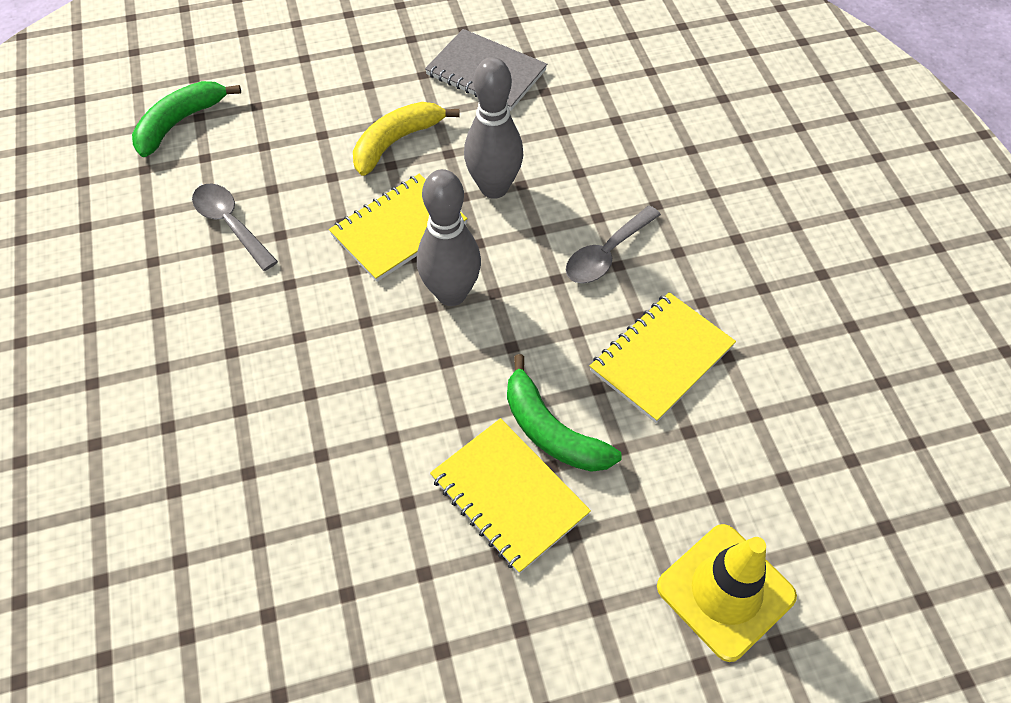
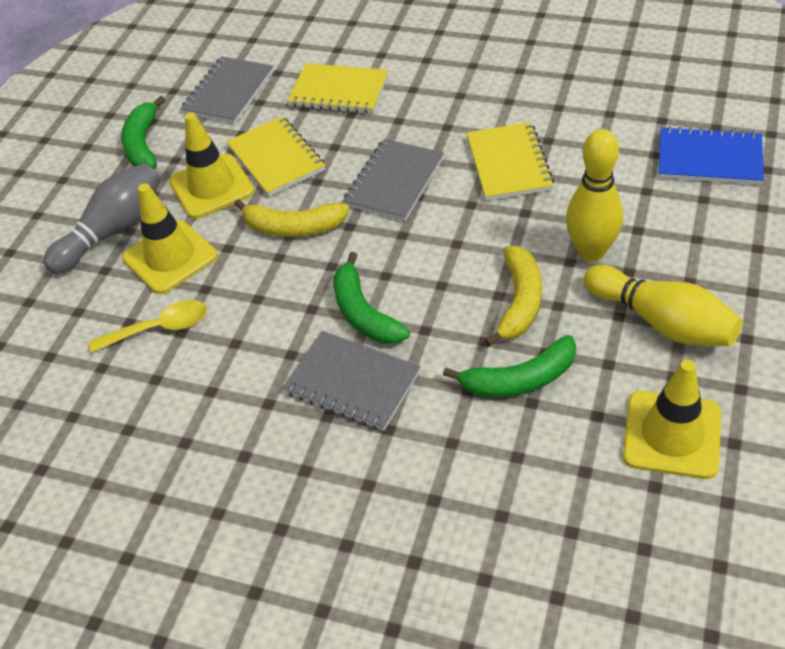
blue notebook: 0 -> 1
green banana: 2 -> 3
grey bowling pin: 2 -> 1
grey notebook: 1 -> 3
grey spoon: 2 -> 0
yellow banana: 1 -> 2
yellow bowling pin: 0 -> 2
yellow spoon: 0 -> 1
yellow traffic cone: 1 -> 3

